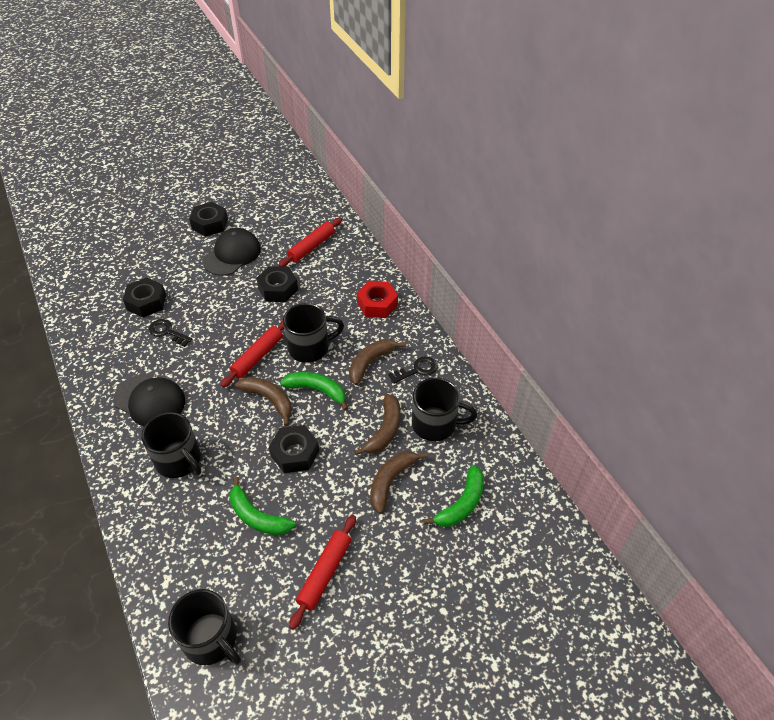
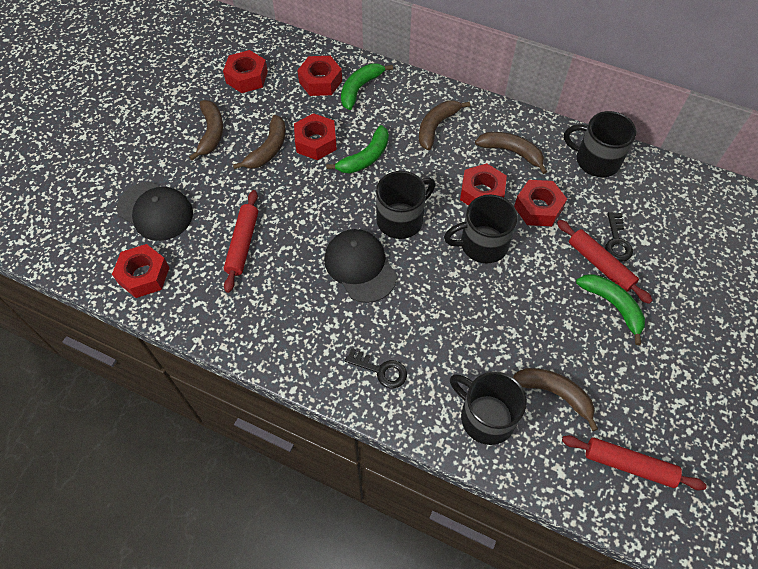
black nut: 4 -> 0
brown banana: 4 -> 5
red nut: 1 -> 6

